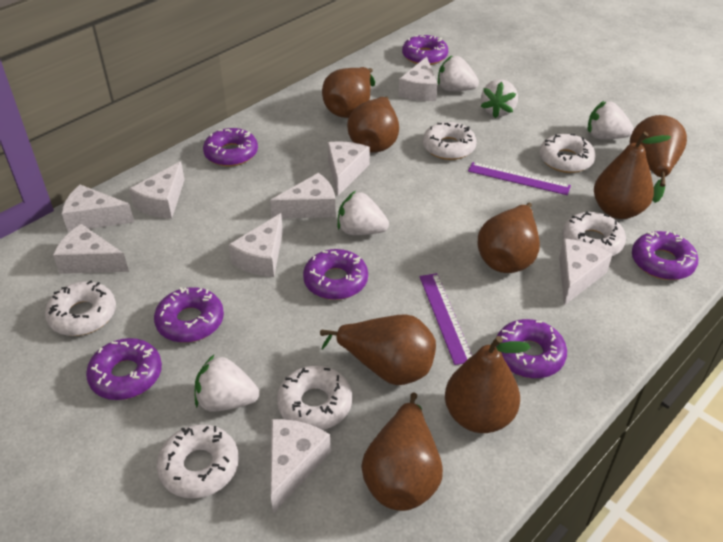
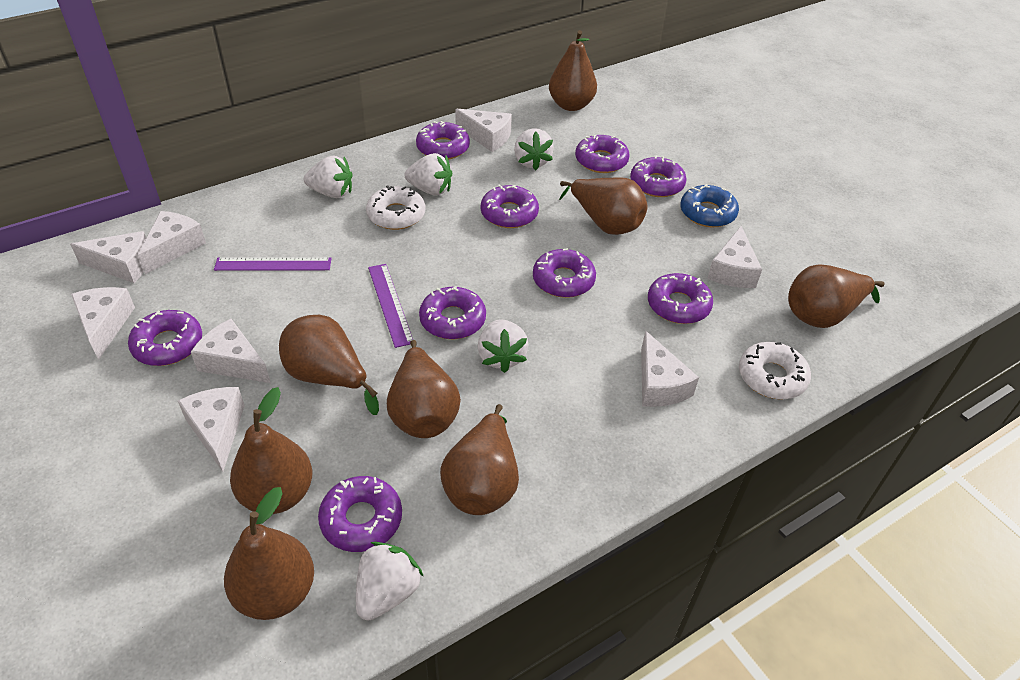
blue donut: 0 -> 1
purple donut: 7 -> 9
white cheese: 9 -> 8
white donut: 6 -> 2

